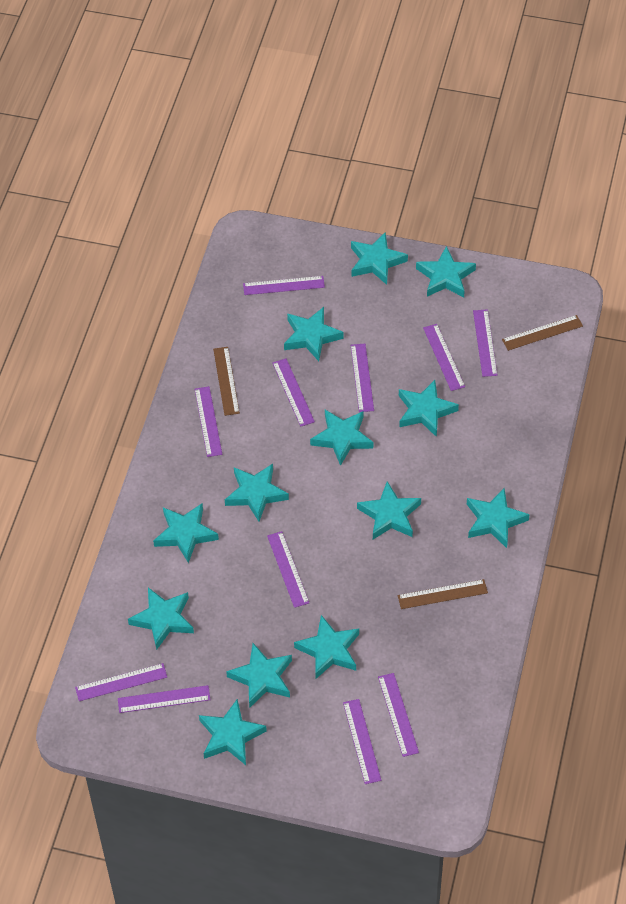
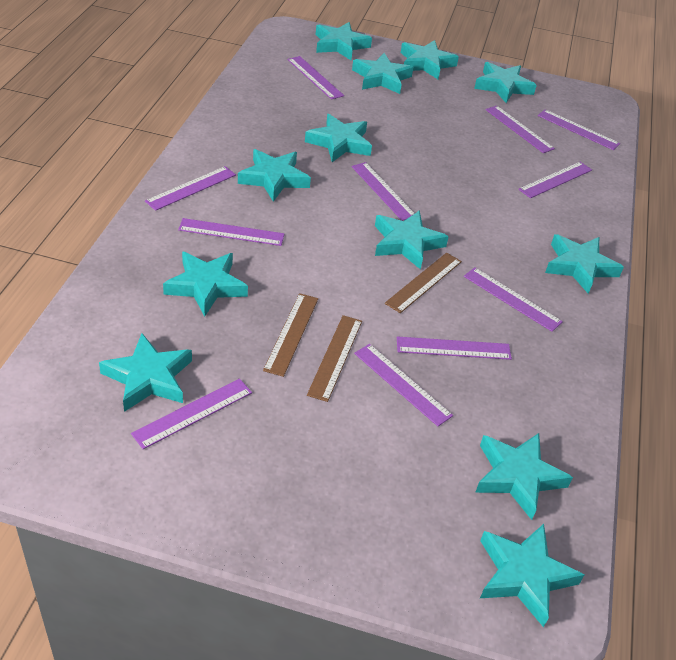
turquoise star: 13 -> 12

